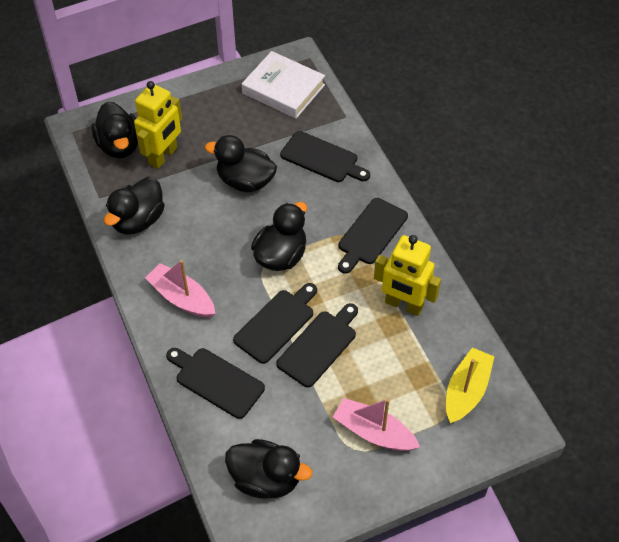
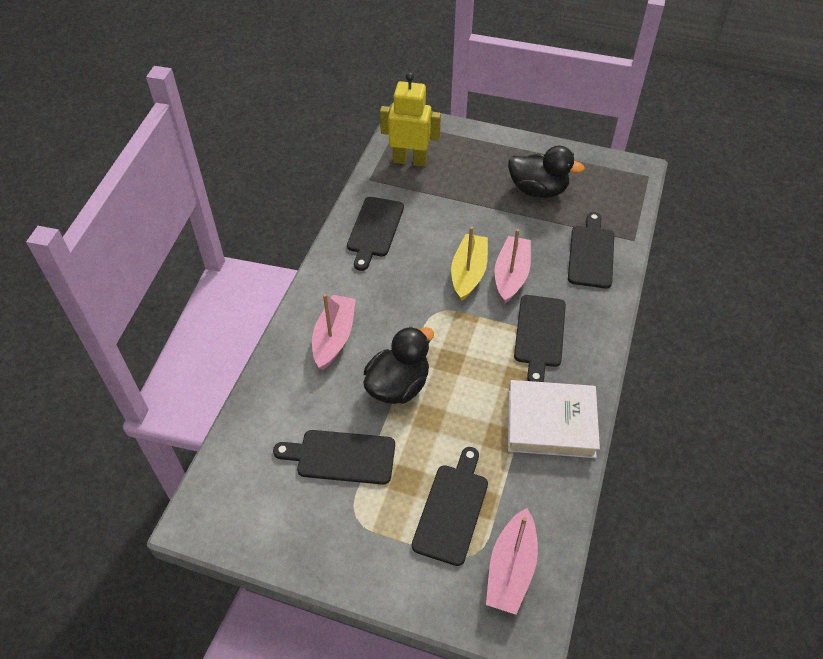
black duck: 5 -> 2
pink boat: 2 -> 3
yellow robot: 2 -> 1

